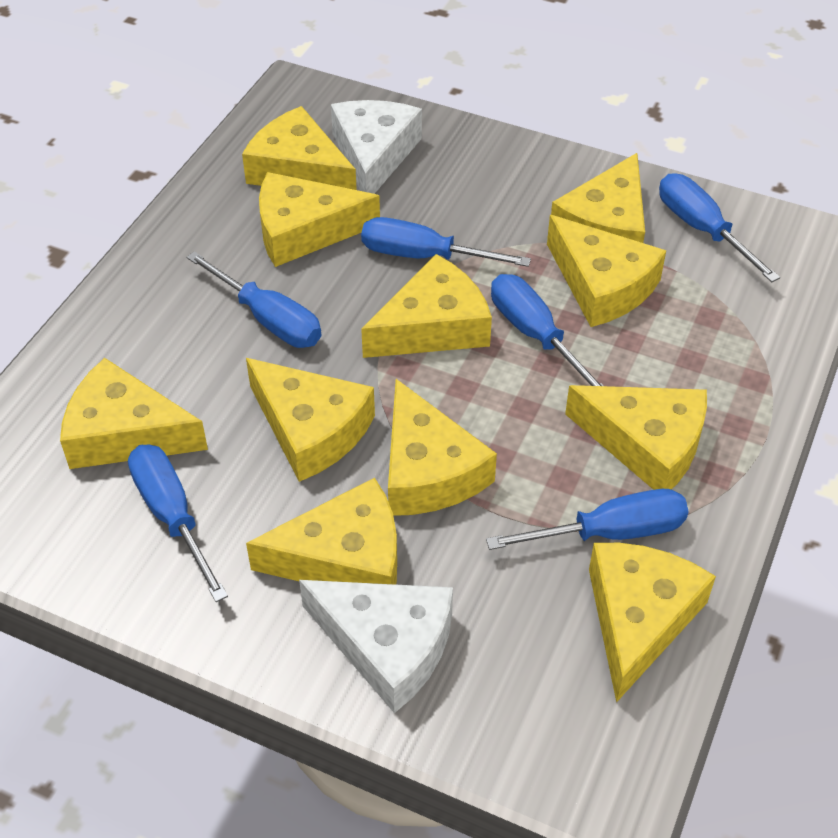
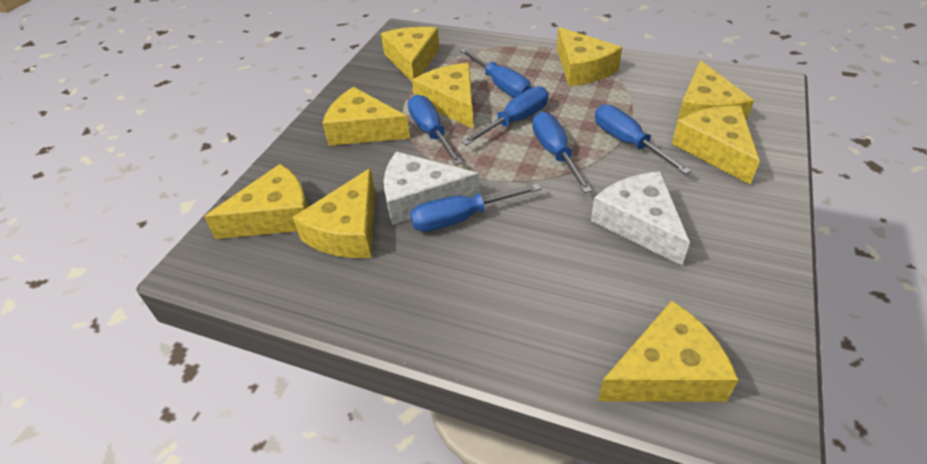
yellow cheese: 11 -> 9

